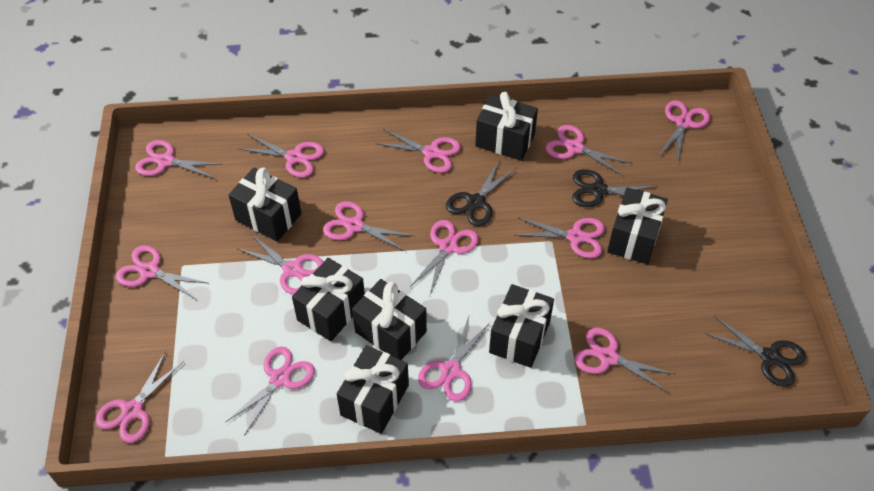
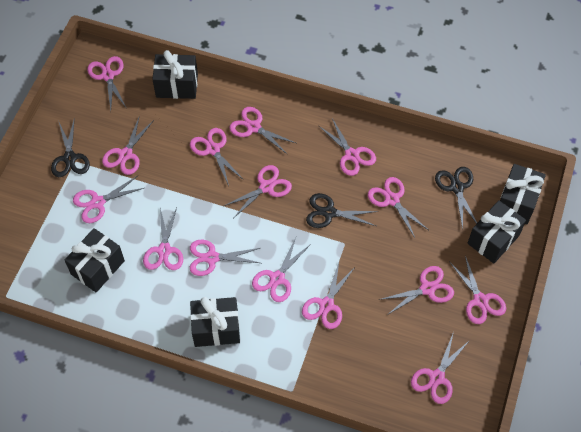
black gift: 7 -> 5
pink scissors: 14 -> 15

